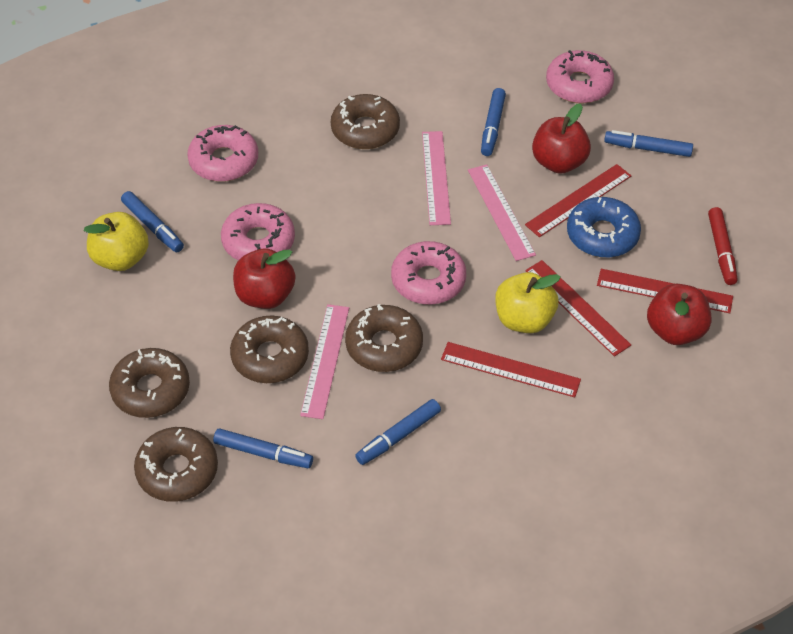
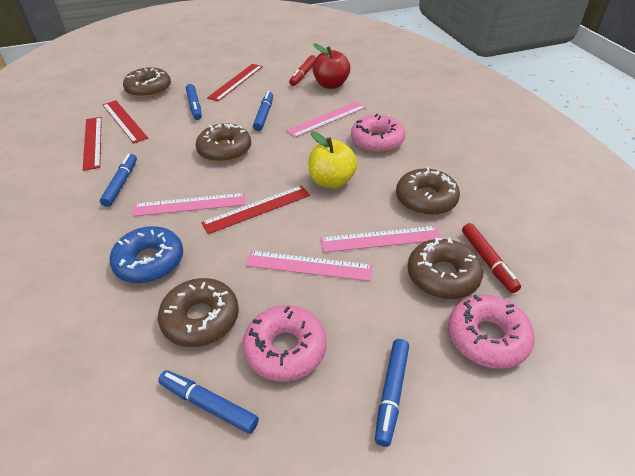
pink donut: 4 -> 3
pink ruler: 3 -> 4
red apple: 3 -> 1
red marker: 1 -> 2
yellow apple: 2 -> 1

